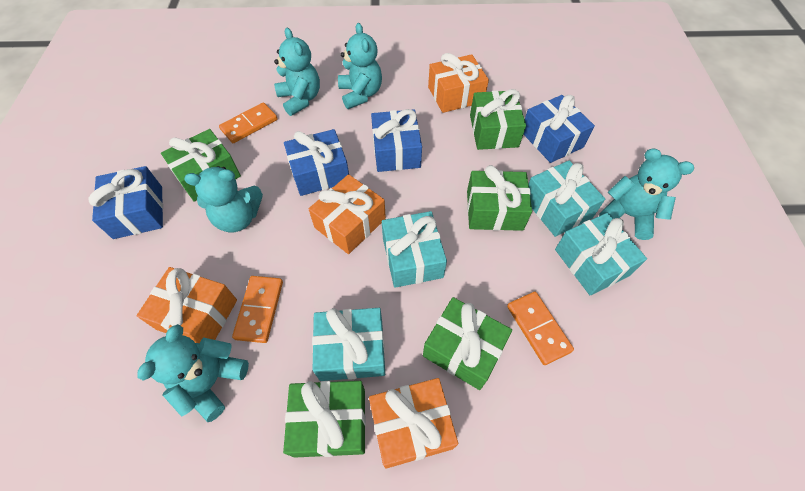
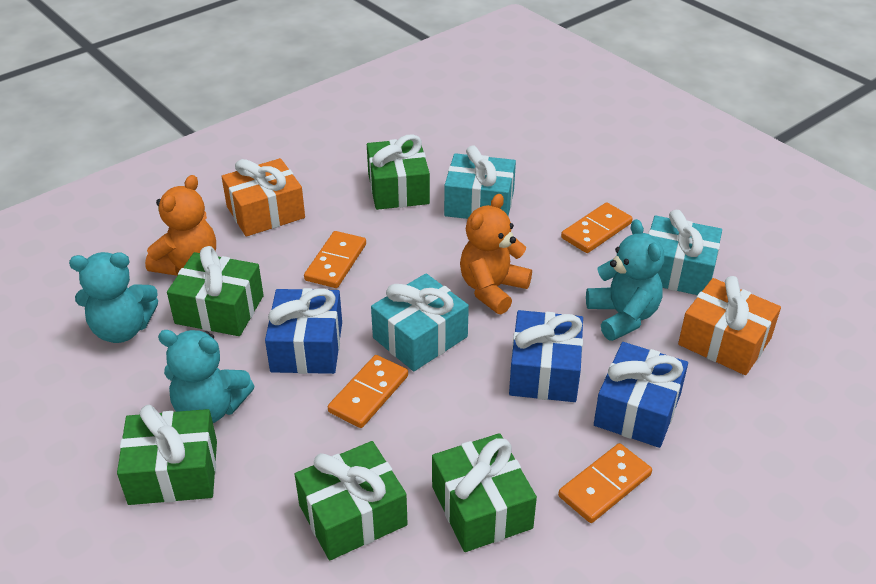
blue gift: 4 -> 3
orange domino: 3 -> 4
orange gift: 4 -> 2
orange teddy bear: 0 -> 2
turquoise gift: 4 -> 3
turquoise teddy bear: 5 -> 3

